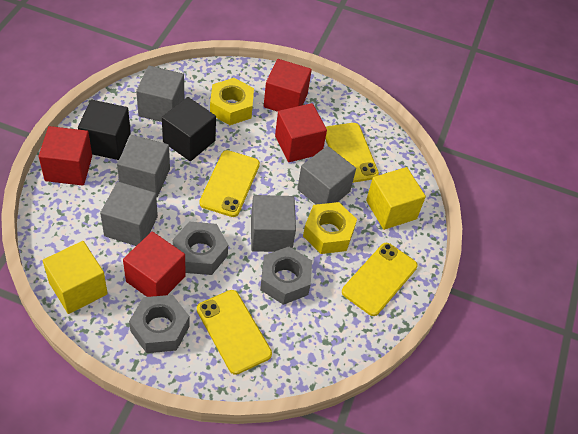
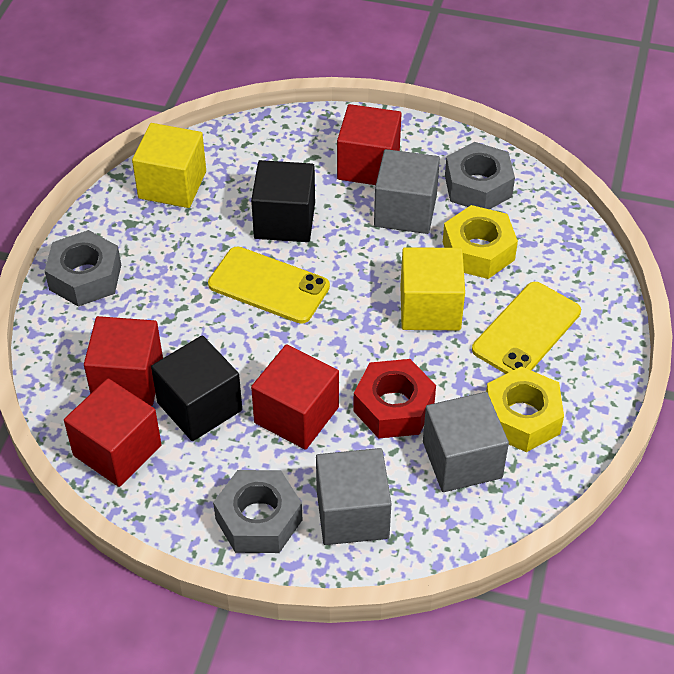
grey cube: 5 -> 3
red nut: 0 -> 1
yellow phone: 4 -> 2

